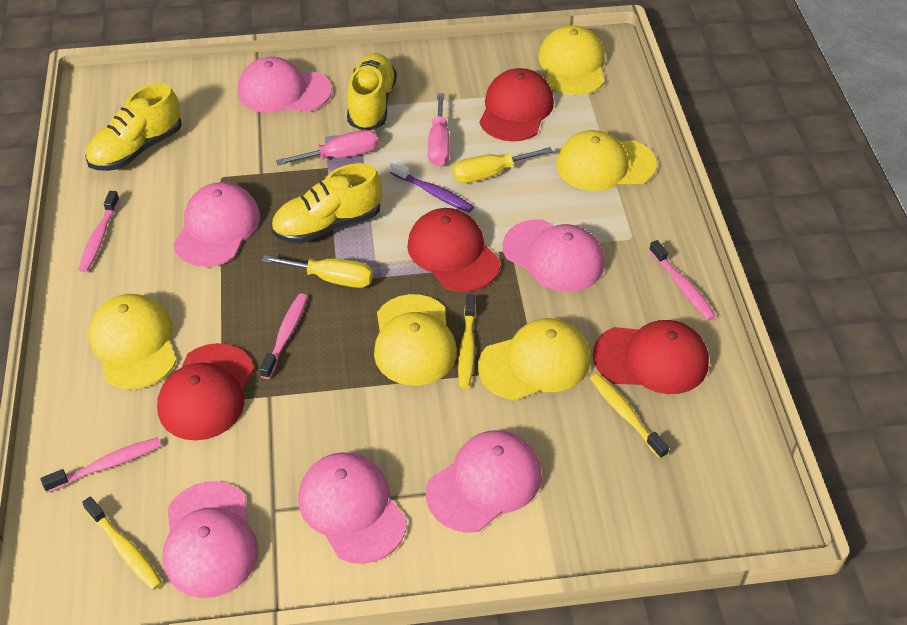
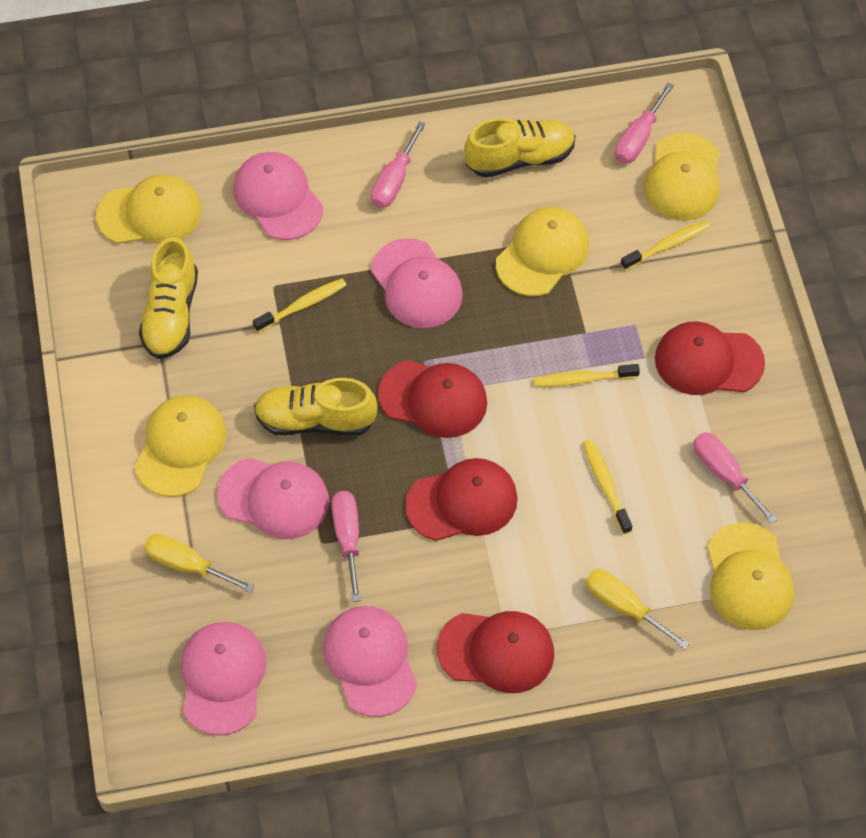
pink cap: 6 -> 5
pink screwdriver: 2 -> 4
pink toothbrush: 4 -> 0
purple toothbrush: 1 -> 0
yellow toothbrush: 3 -> 4

